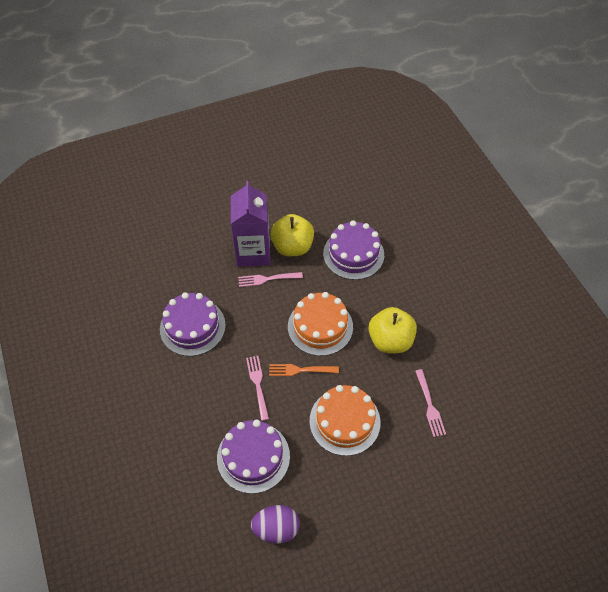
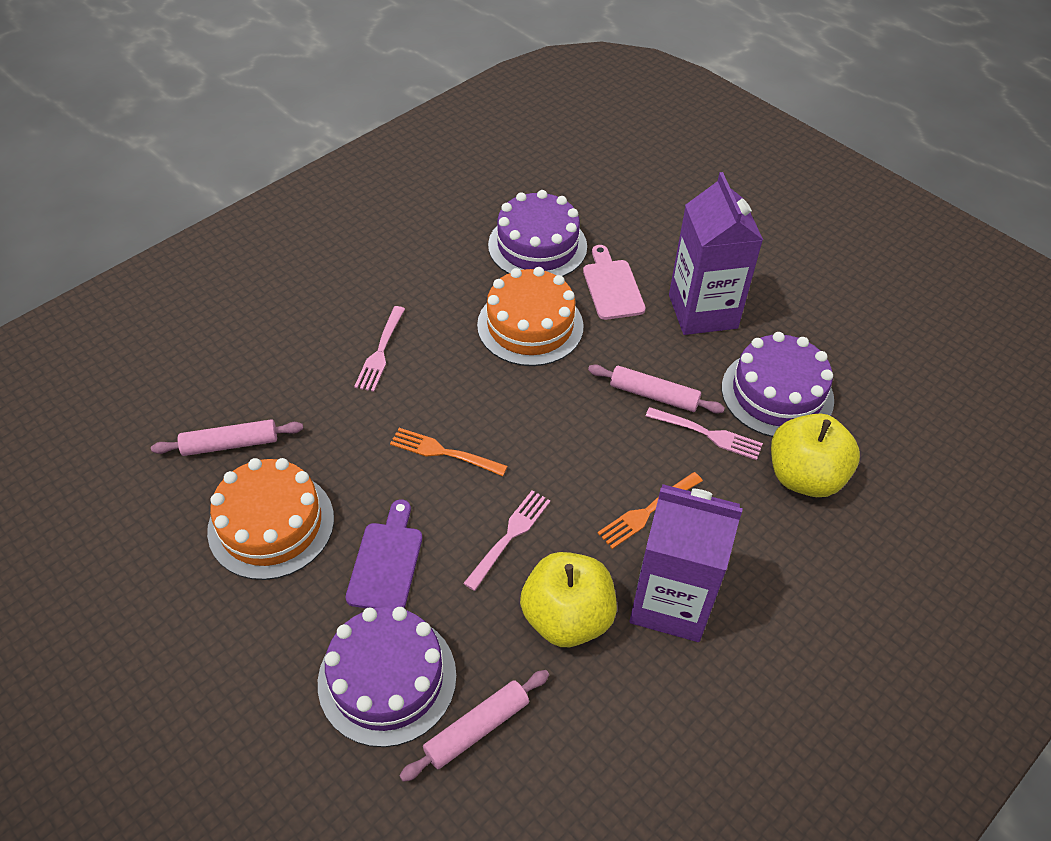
orange fork: 1 -> 2
pink cutting board: 0 -> 1
pink rolling pin: 0 -> 3
purple carton: 1 -> 2
purple cutting board: 0 -> 1
purple egg: 1 -> 0

